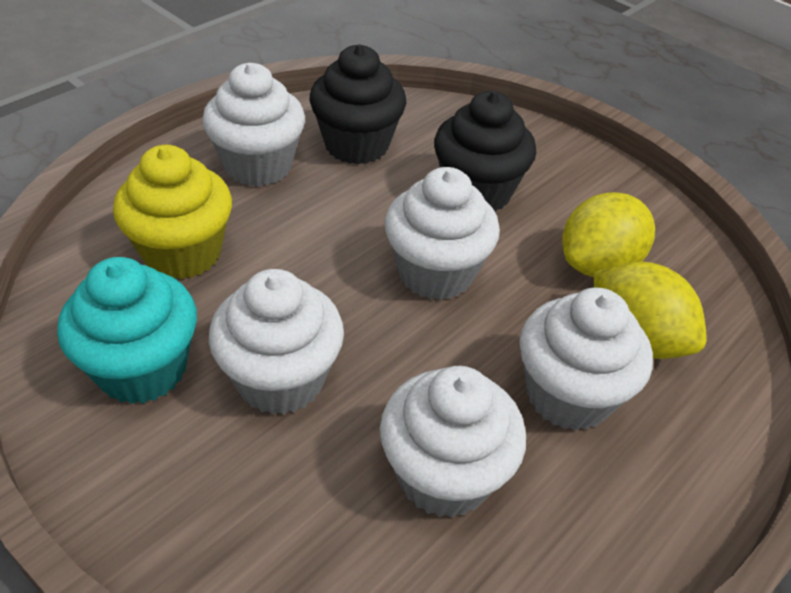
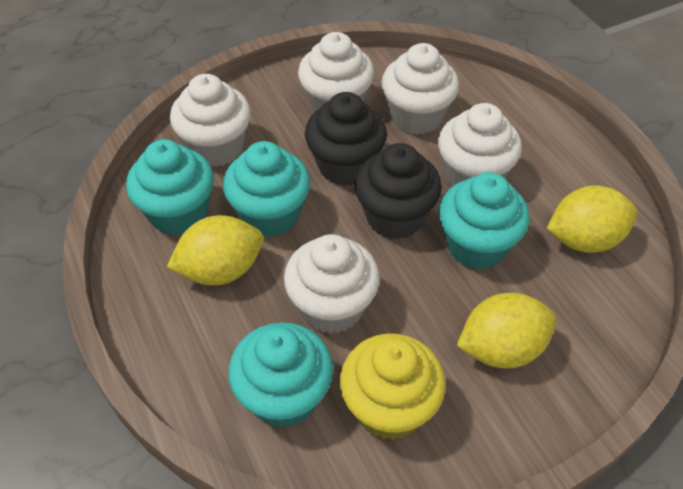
turquoise cupcake: 1 -> 4
yellow lemon: 2 -> 3

